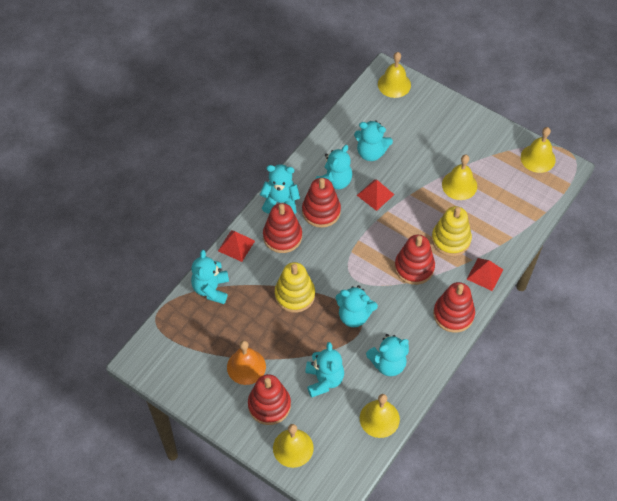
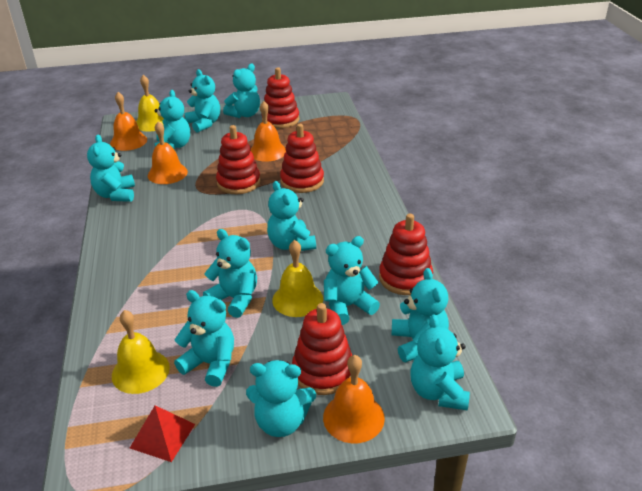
orange bell: 1 -> 4
red pyramid: 3 -> 1
turquoise teddy bear: 7 -> 11
yellow bell: 5 -> 3
yellow stacking toy: 2 -> 0

